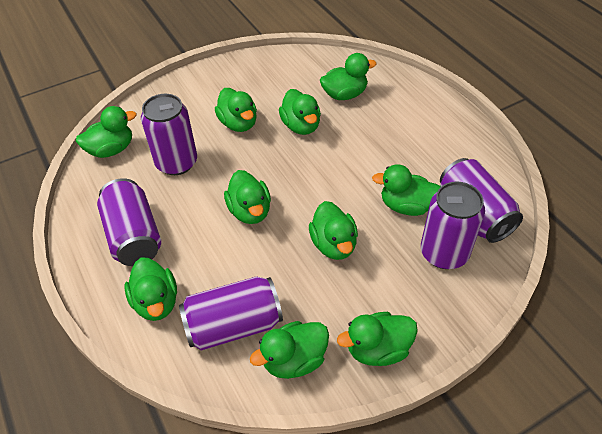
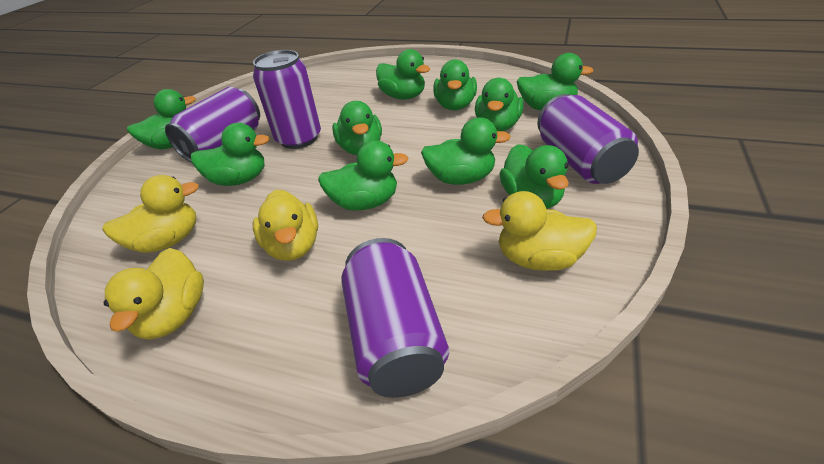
purple can: 5 -> 4
yellow duck: 0 -> 4

